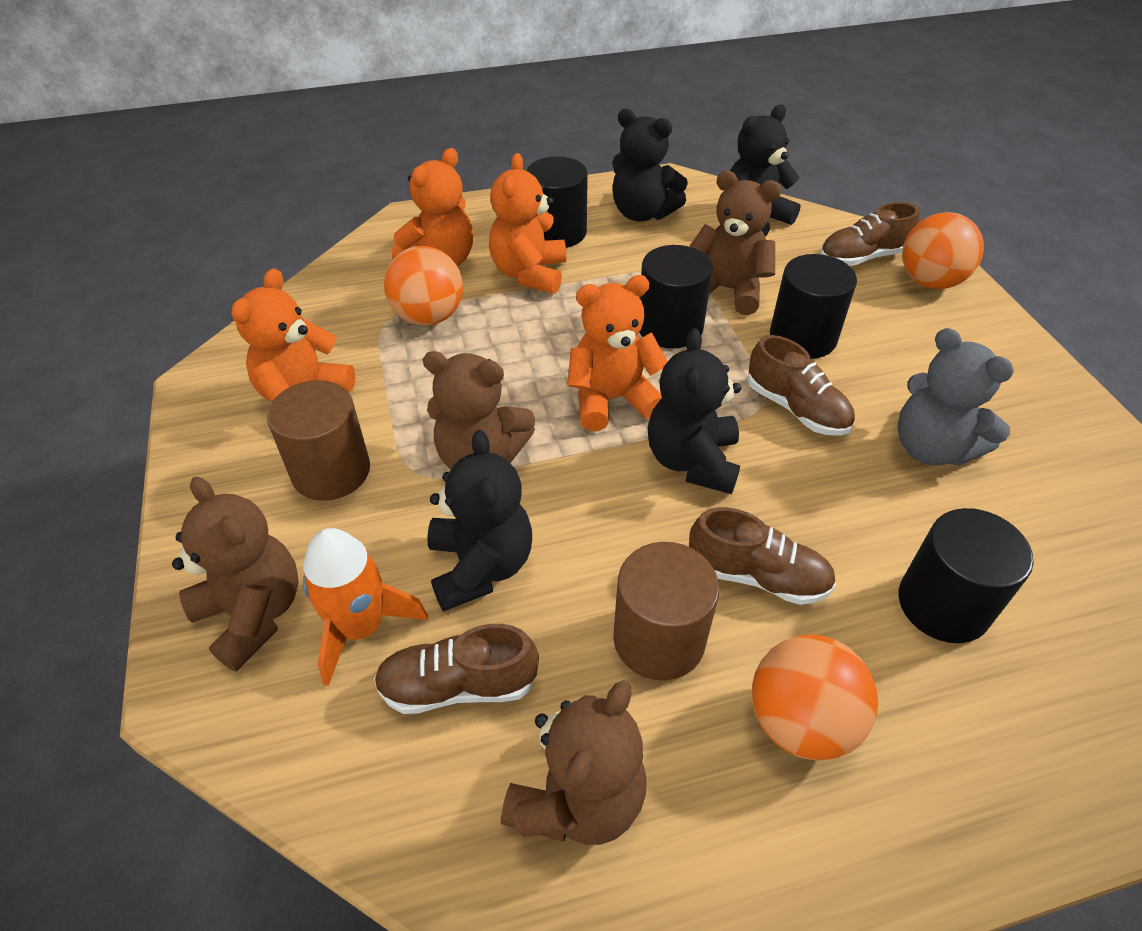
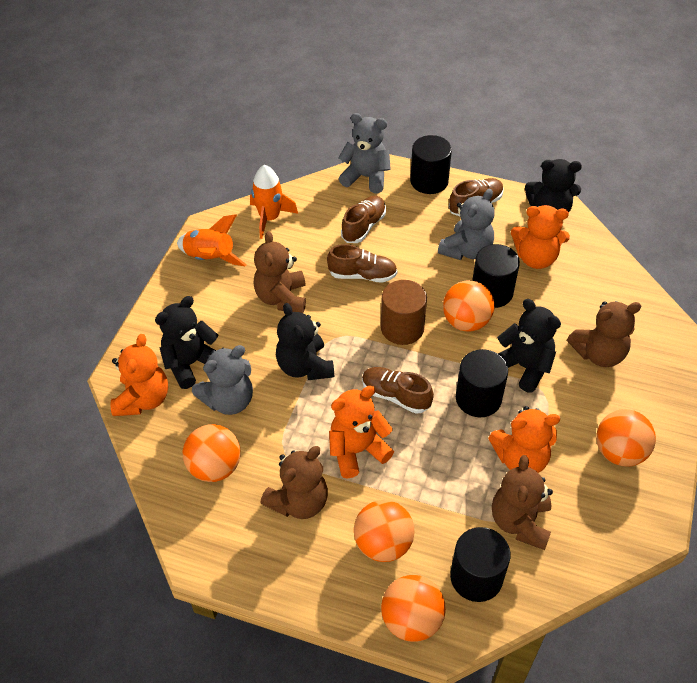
brown cylinder: 2 -> 1
grey teddy bear: 1 -> 3
orange ball: 3 -> 5
orange rocket: 1 -> 2

